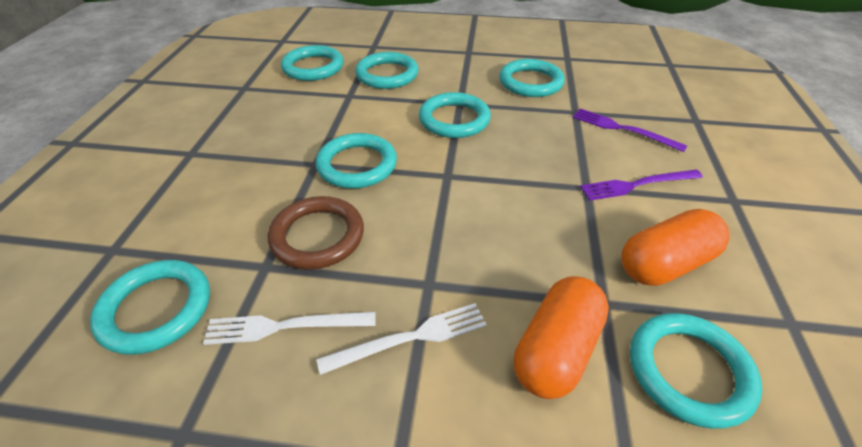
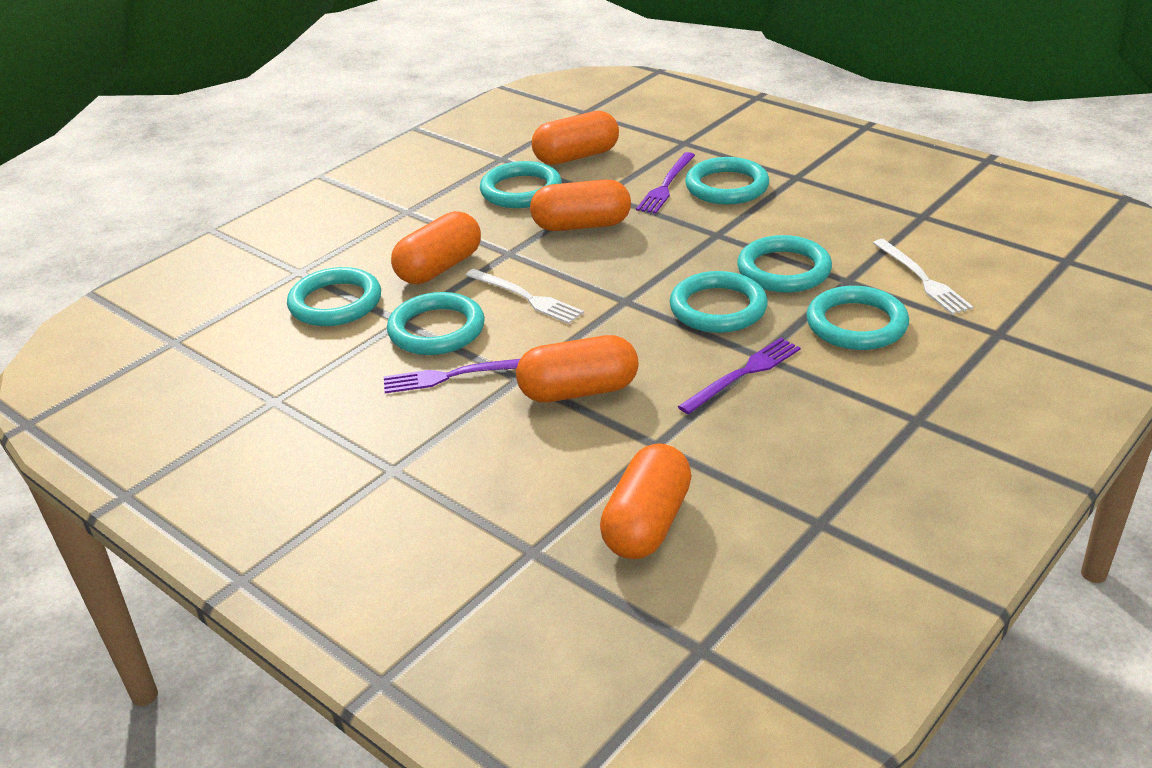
brown ring: 1 -> 0
orange capsule: 2 -> 5
purple fork: 2 -> 3

